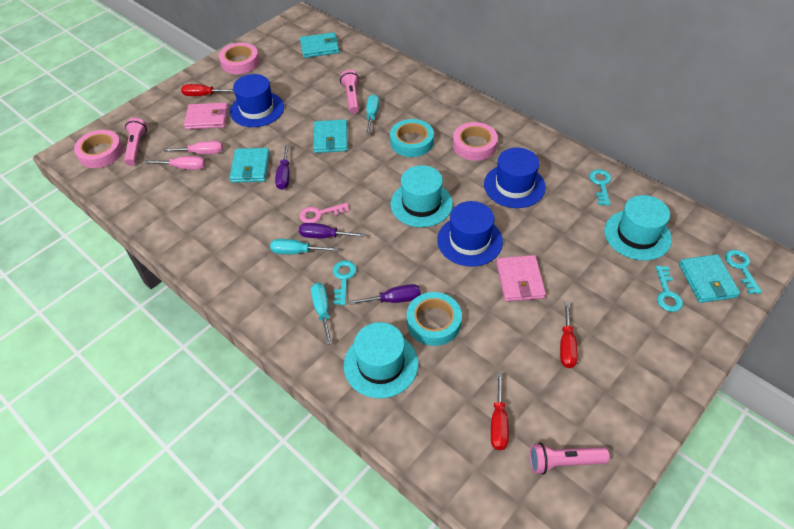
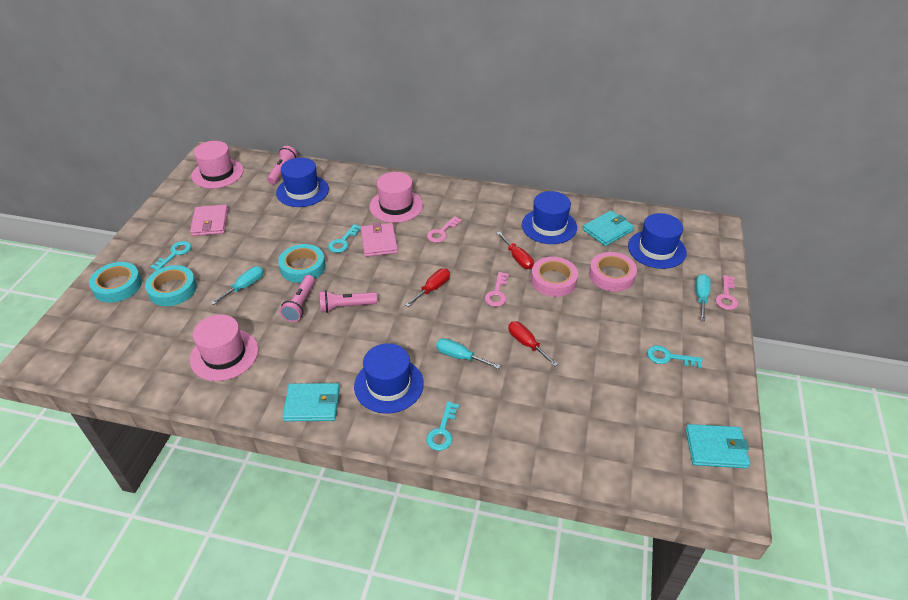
blue hat: 3 -> 4
pink hat: 0 -> 3
pink key: 1 -> 3
pink screwdriver: 2 -> 0
pink tape: 3 -> 2
purple screwdriver: 3 -> 0
turquoise hat: 3 -> 0
turquoise tape: 2 -> 3
turquoise wallet: 4 -> 3

